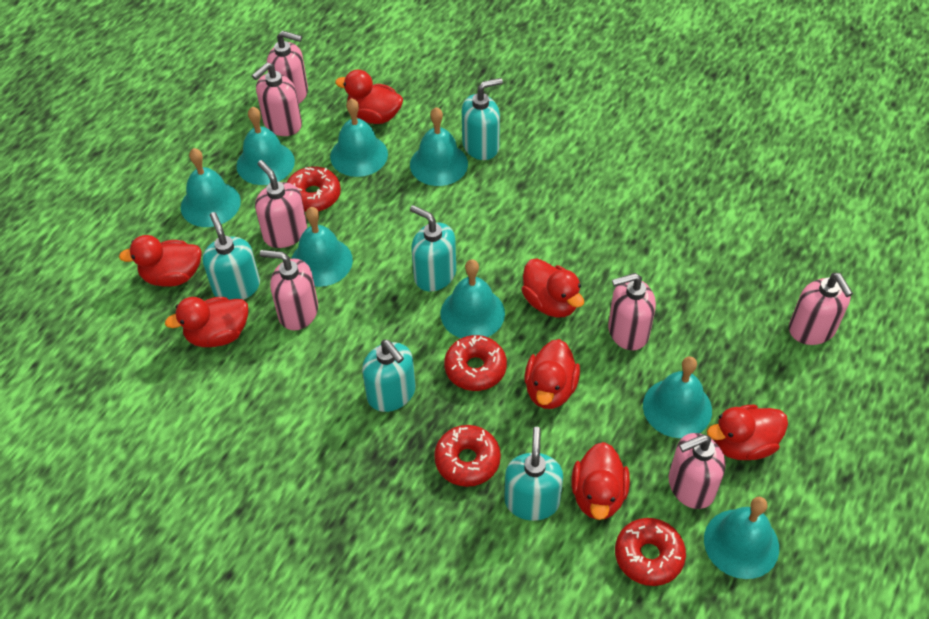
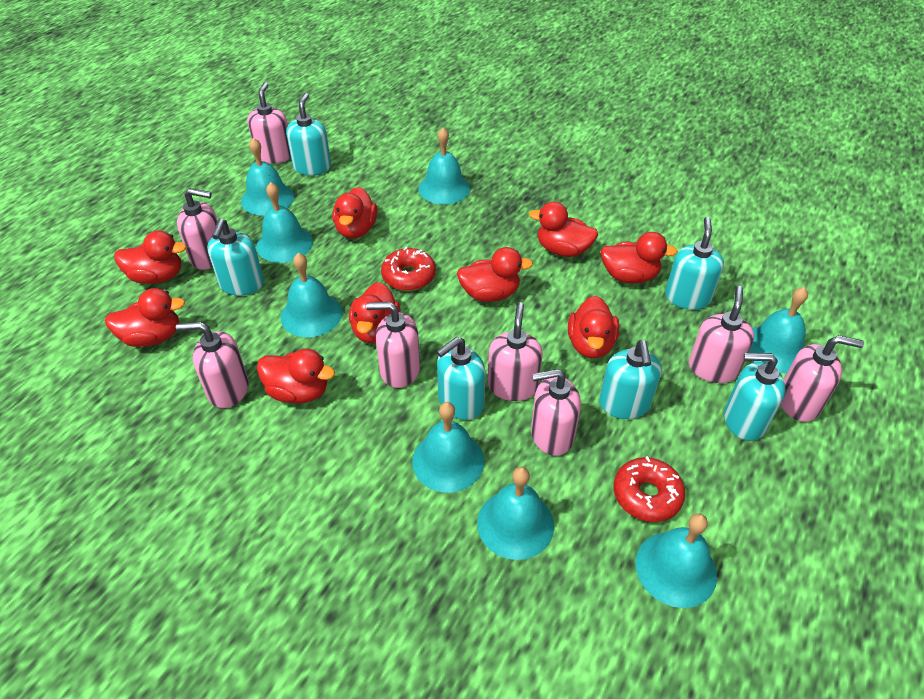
pink soap dispenser: 7 -> 8
red donut: 4 -> 2
red duck: 7 -> 9
turquoise soap dispenser: 5 -> 6

